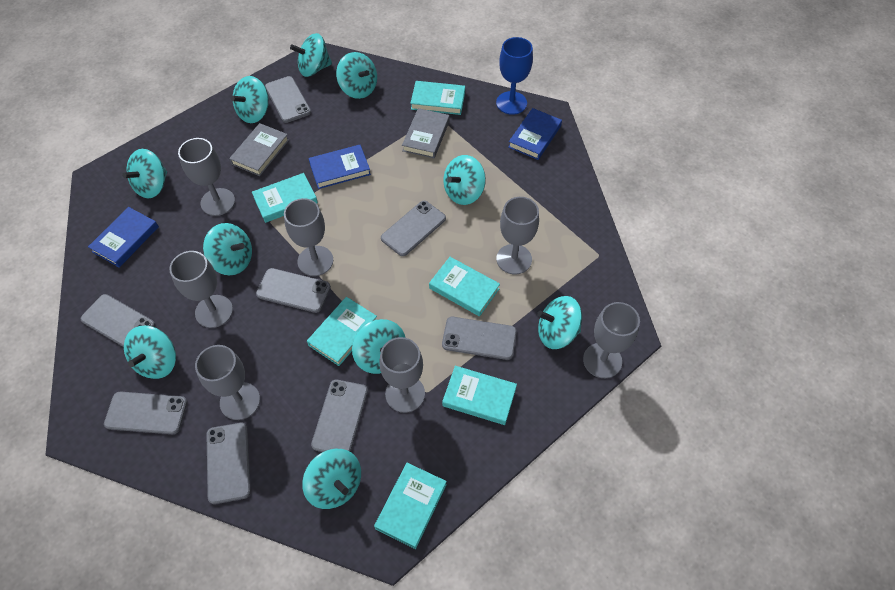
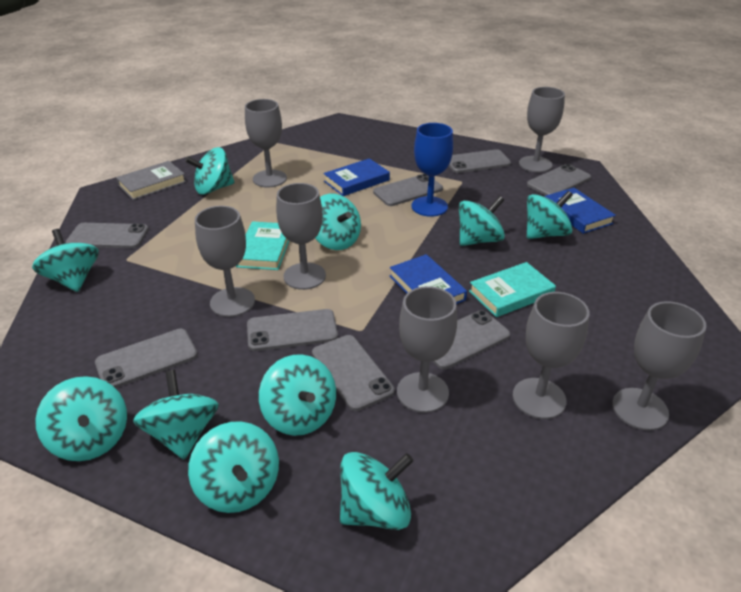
grey book: 2 -> 1
turquoise book: 6 -> 2

